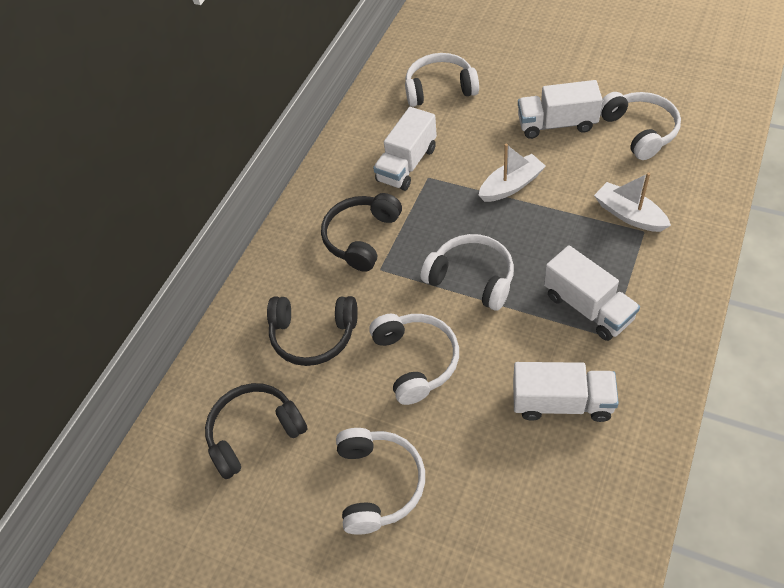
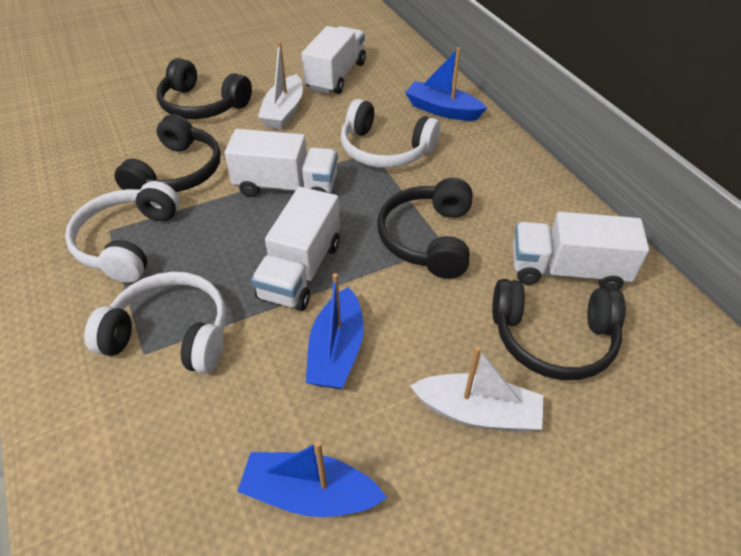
black headphones: 3 -> 4
blue boat: 0 -> 3
white headphones: 5 -> 3

